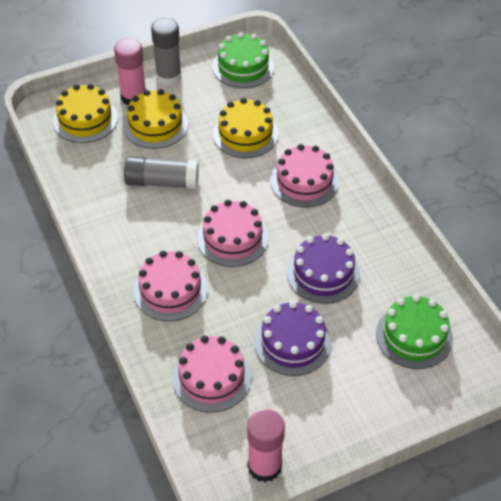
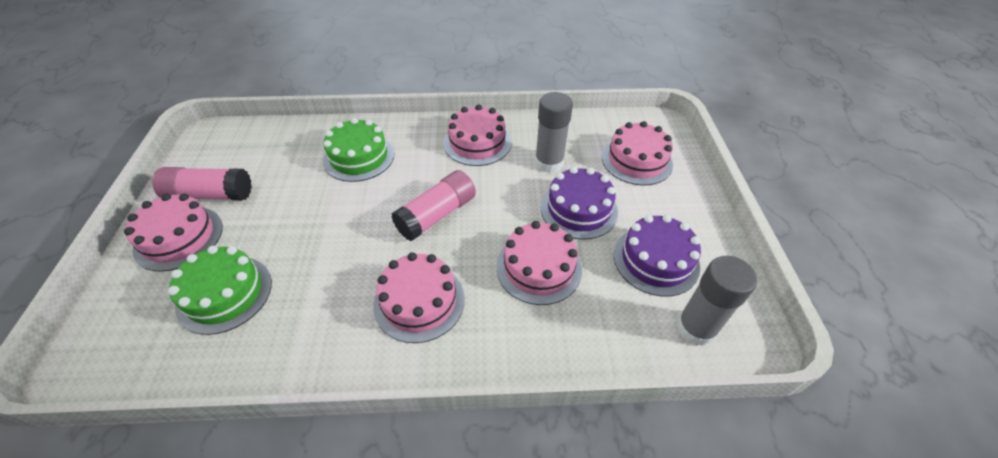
pink cake: 4 -> 5
yellow cake: 3 -> 0

